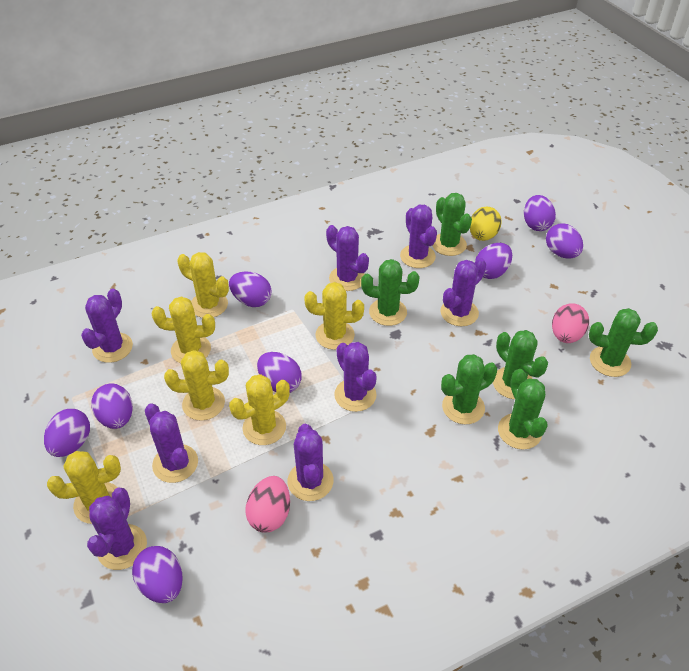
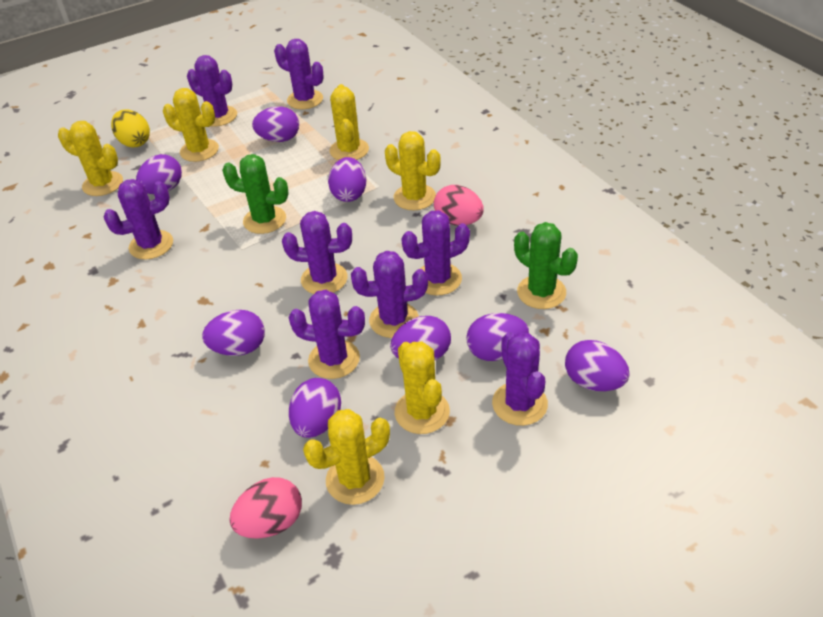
green cactus: 6 -> 2

